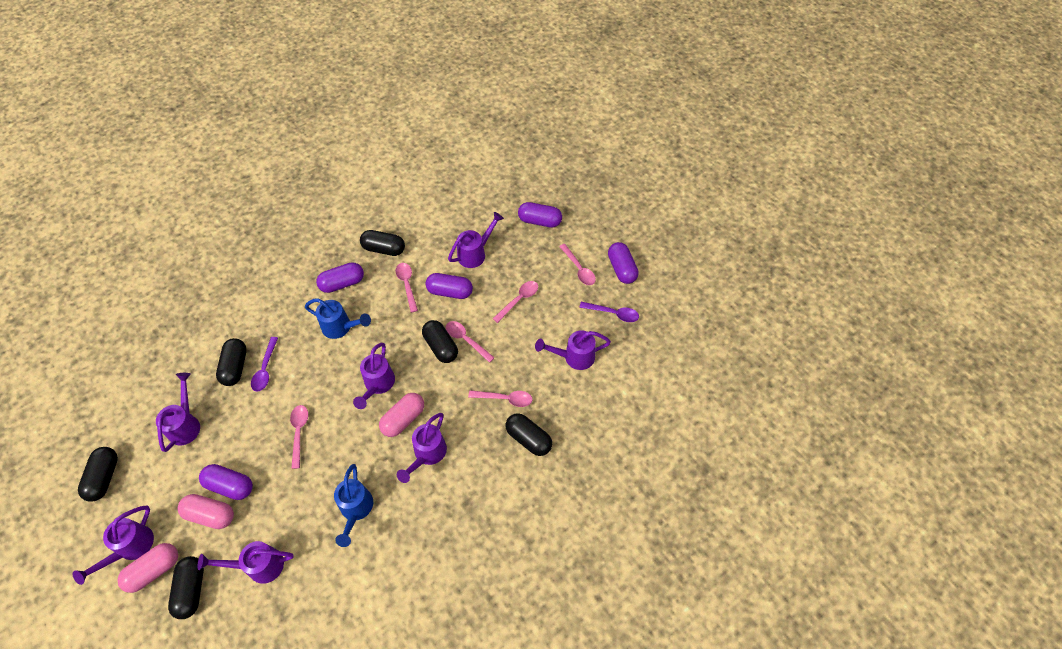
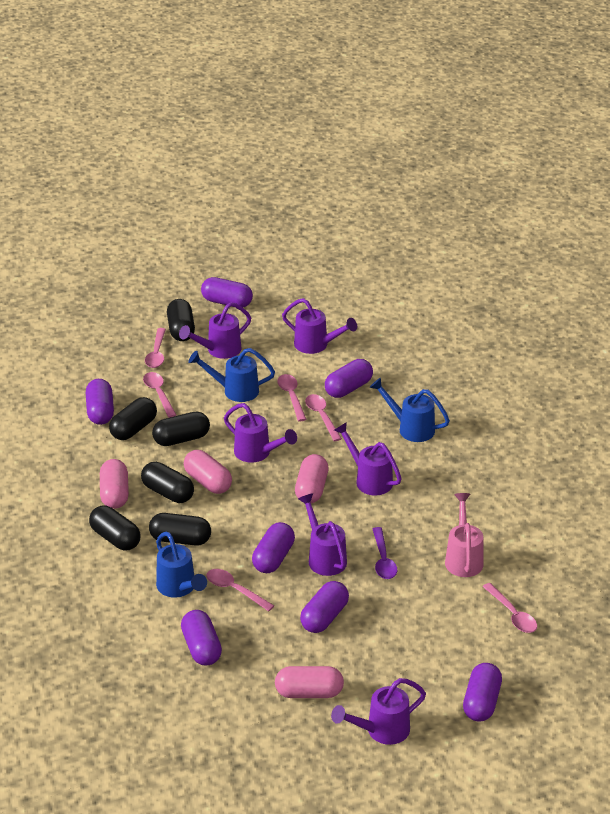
blue watering can: 2 -> 3
pink capsule: 3 -> 4
pink watering can: 0 -> 1
purple capsule: 5 -> 7
purple spoon: 2 -> 1
purple watering can: 7 -> 6

